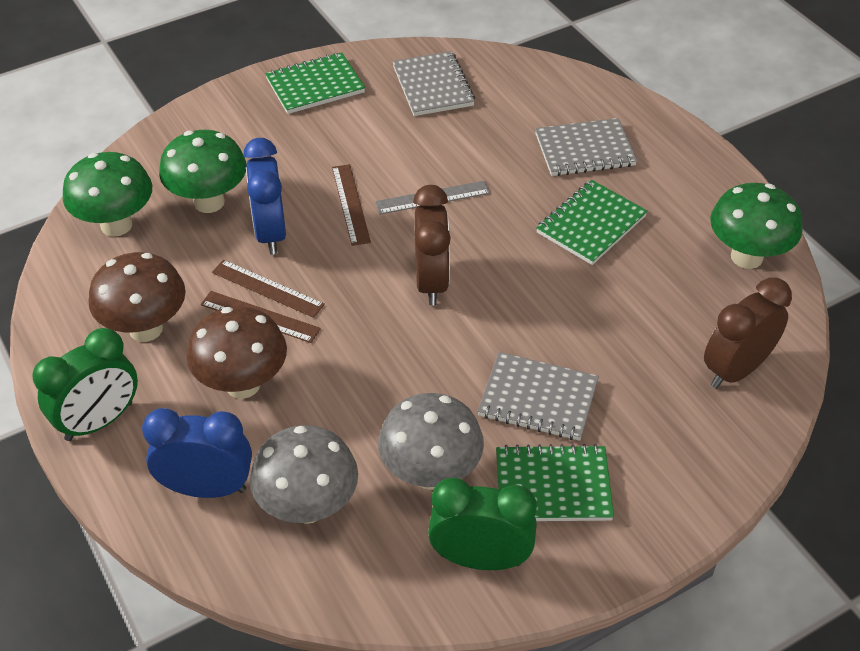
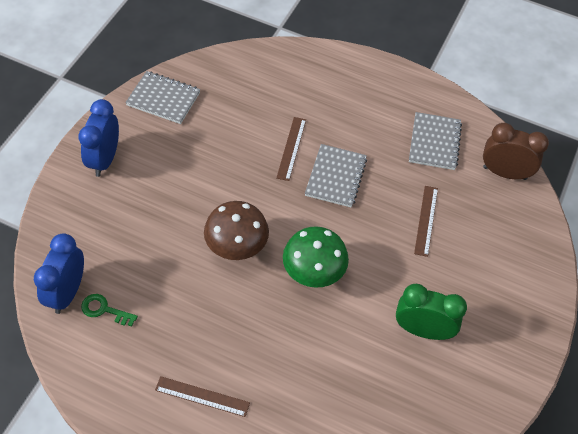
brown clock: 2 -> 1
brown mushroom: 2 -> 1
green clock: 2 -> 1
green key: 0 -> 1
green mushroom: 3 -> 1
green notebook: 3 -> 0
grey mushroom: 2 -> 0
grey ruler: 1 -> 0

